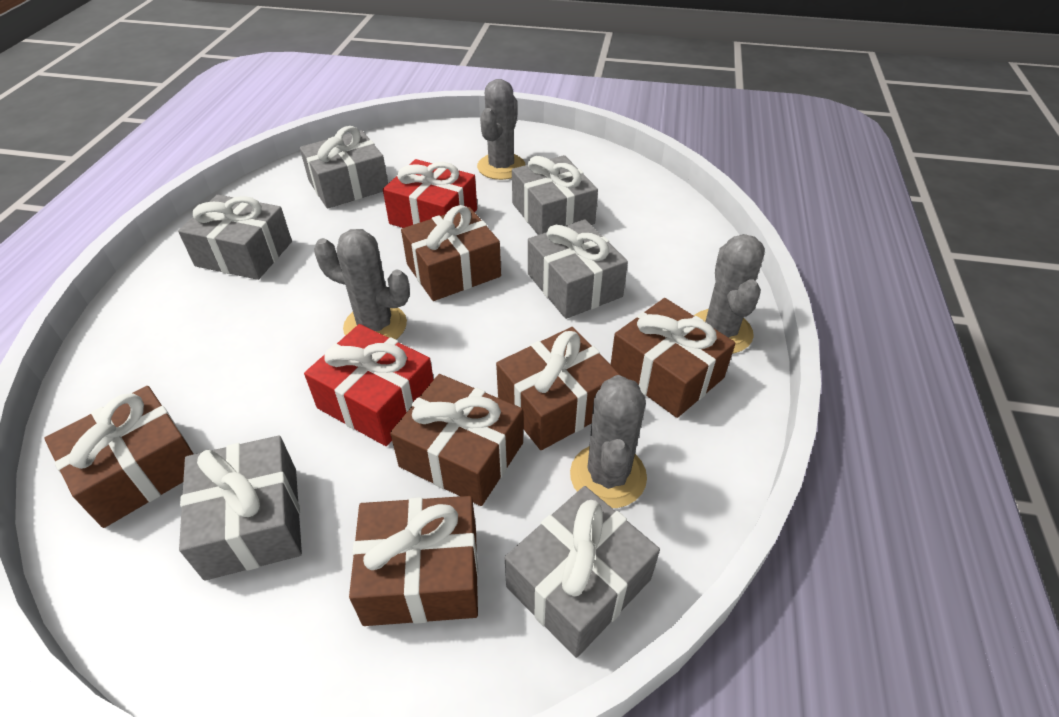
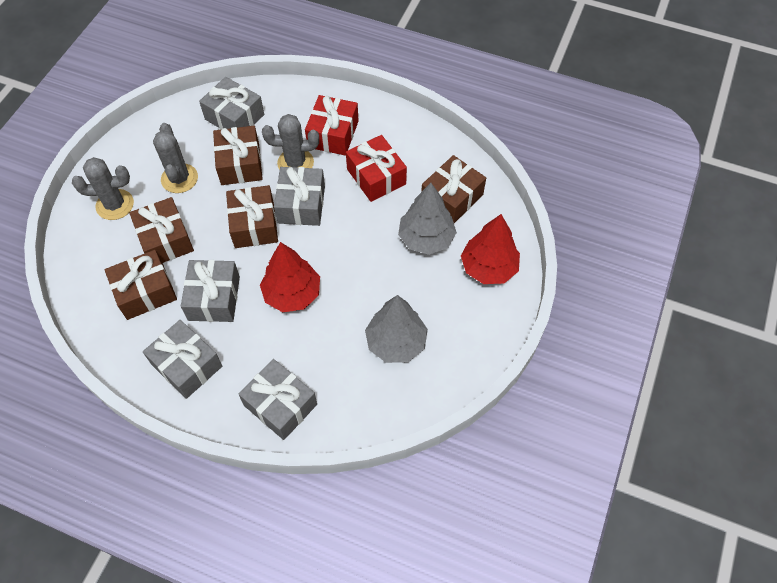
brown gift: 6 -> 5
grey cactus: 4 -> 3
grey gift: 6 -> 5
grey tree: 0 -> 2
red tree: 0 -> 2

